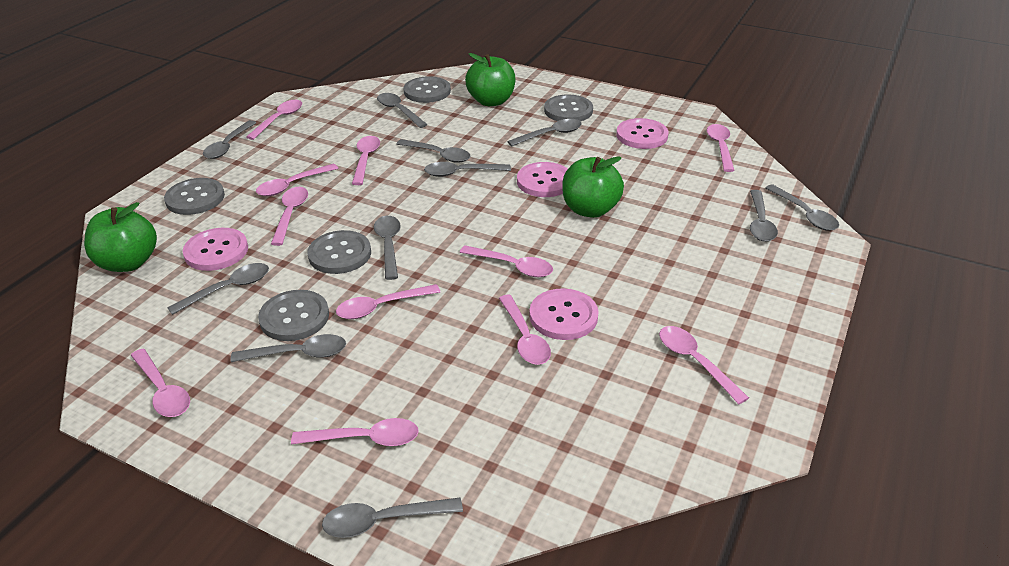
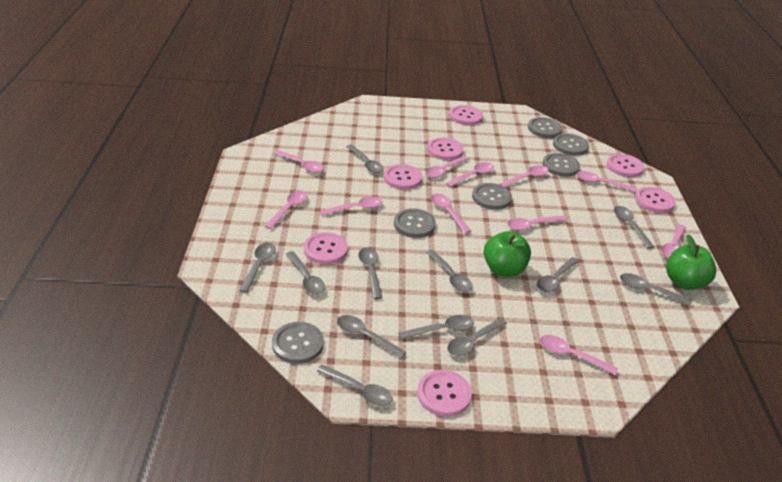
green apple: 3 -> 2
grey button: 5 -> 6
grey spoon: 11 -> 12
pink button: 4 -> 7

